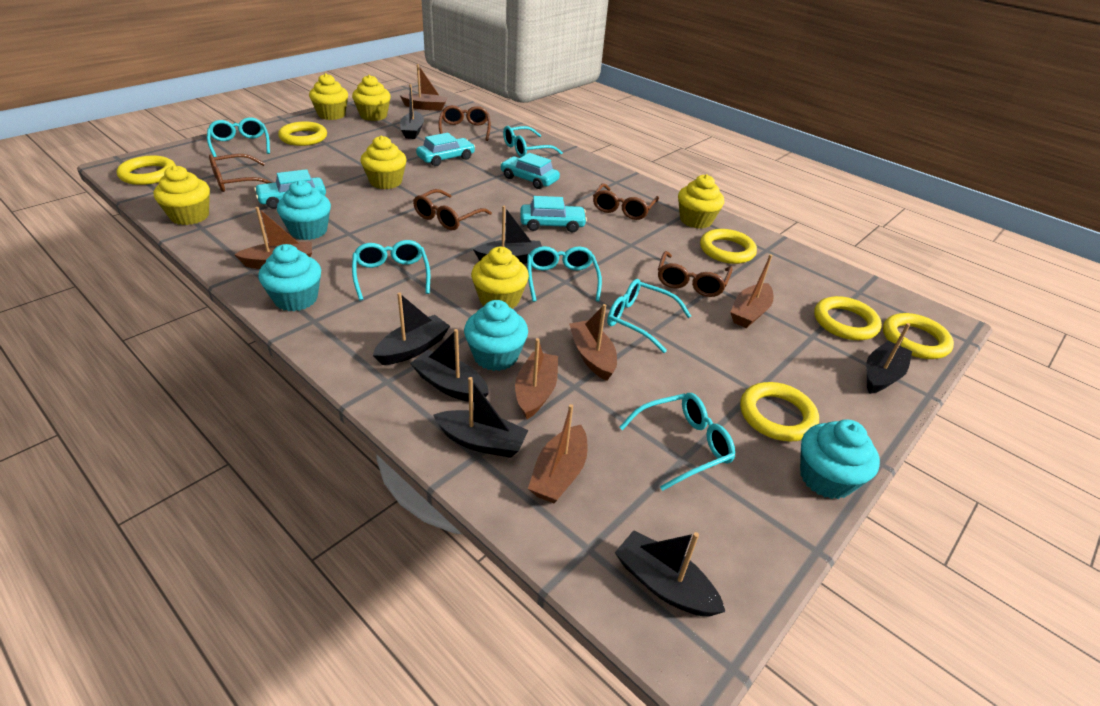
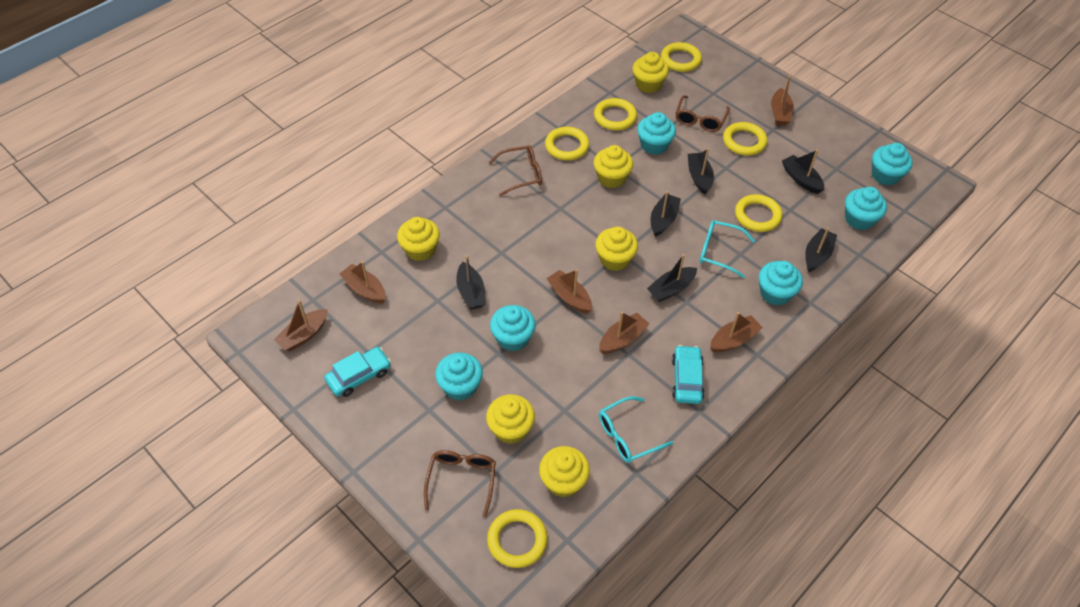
black boat: 7 -> 6
brown glasses: 5 -> 3
turquoise car: 4 -> 2
turquoise cupcake: 4 -> 6
turquoise glasses: 6 -> 2

